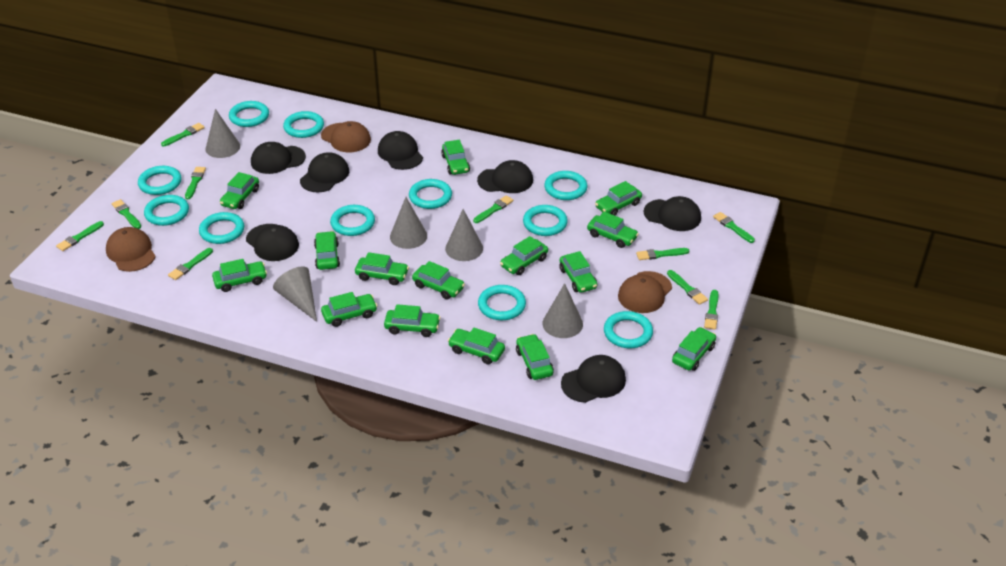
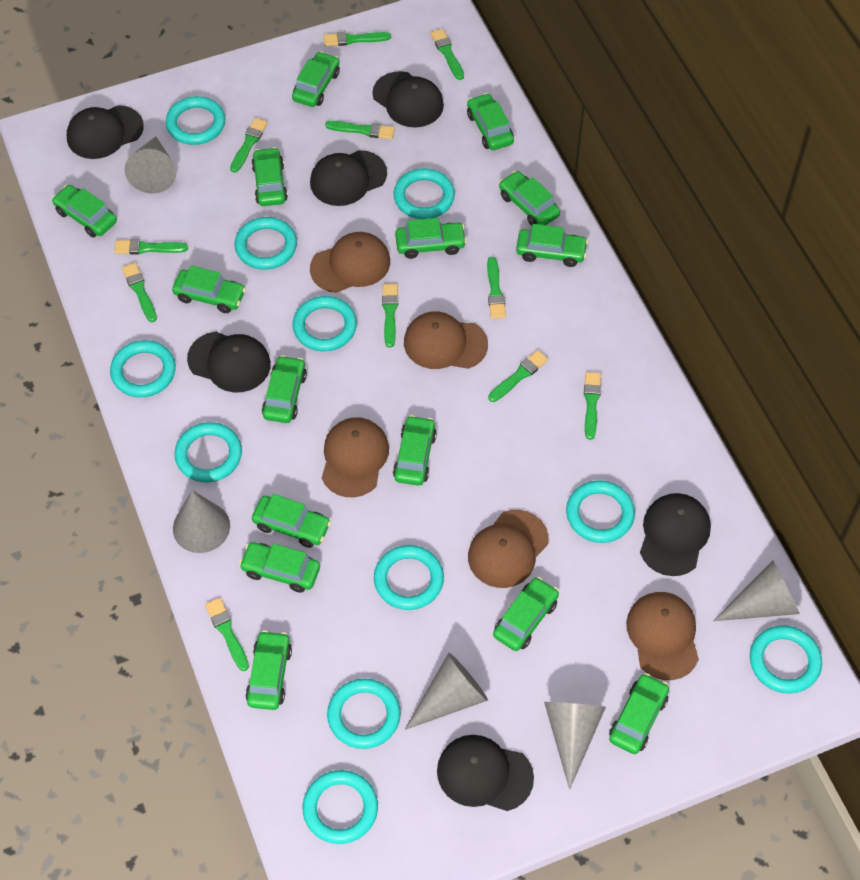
black cap: 7 -> 6
brown cap: 3 -> 5
green brush: 10 -> 11

